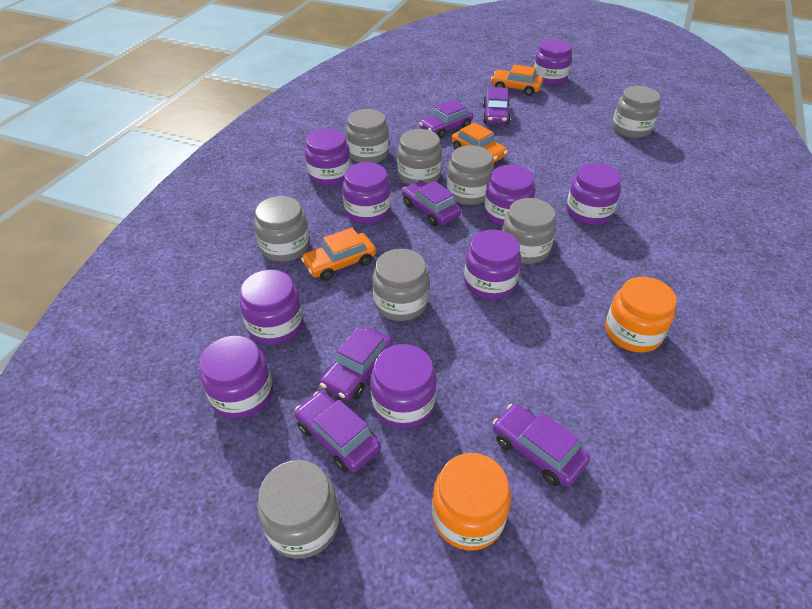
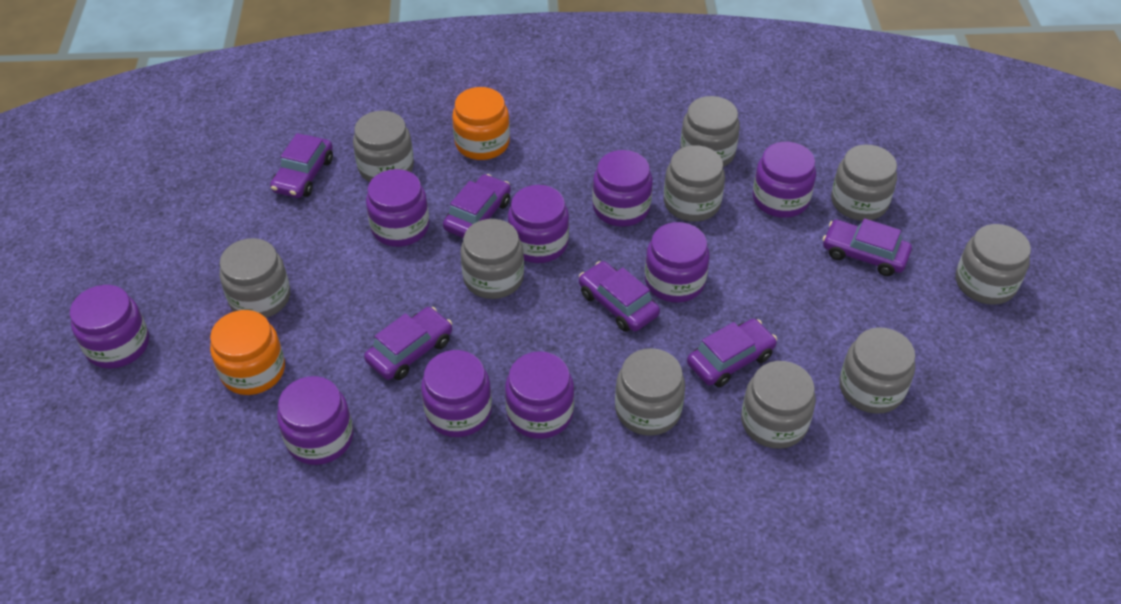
grey jar: 8 -> 10
orange car: 3 -> 0

